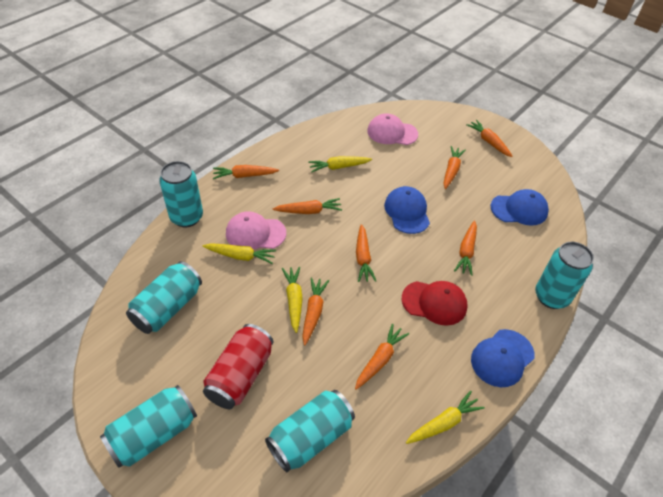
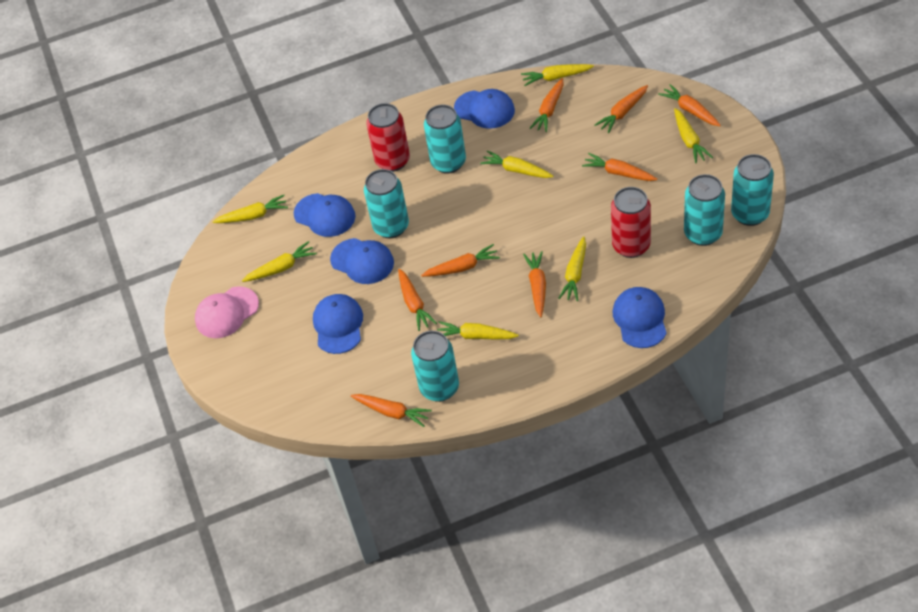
blue cap: 3 -> 5
pink cap: 2 -> 1
red can: 1 -> 2
red cap: 1 -> 0
yellow carrot: 4 -> 7

